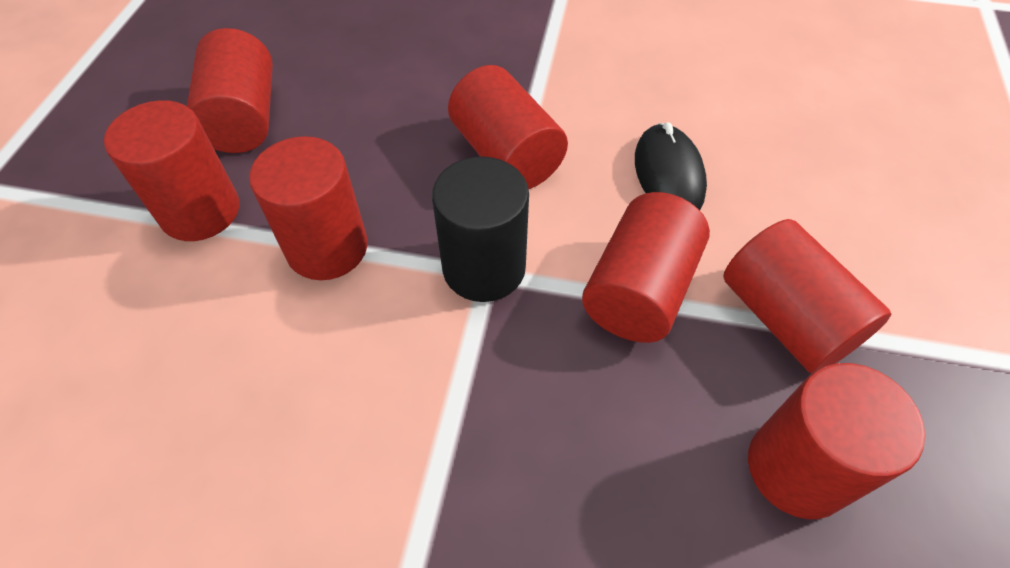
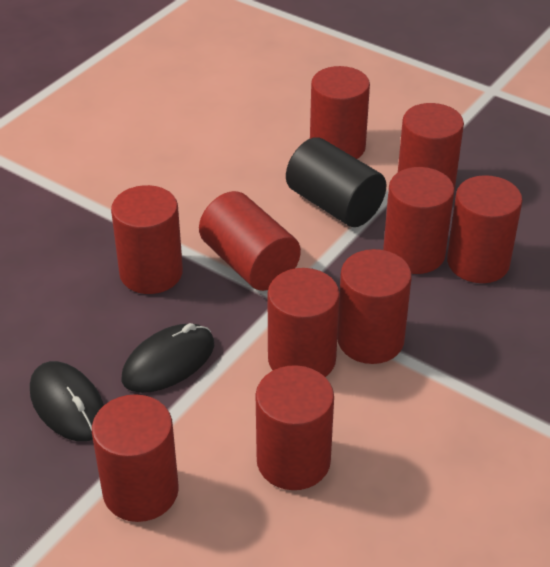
black mouse: 1 -> 2
red cylinder: 7 -> 10

